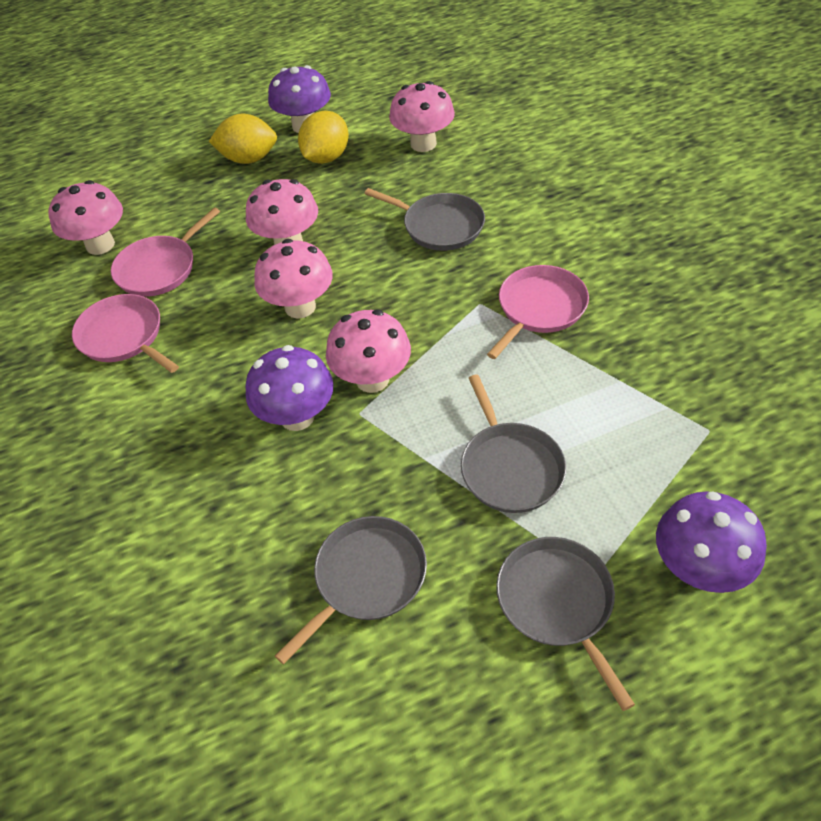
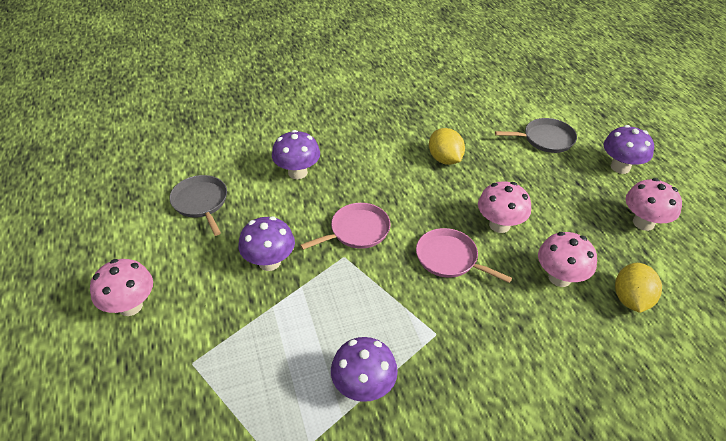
grey pan: 4 -> 2
pink mushroom: 5 -> 4
pink pan: 3 -> 2
purple mushroom: 3 -> 4

